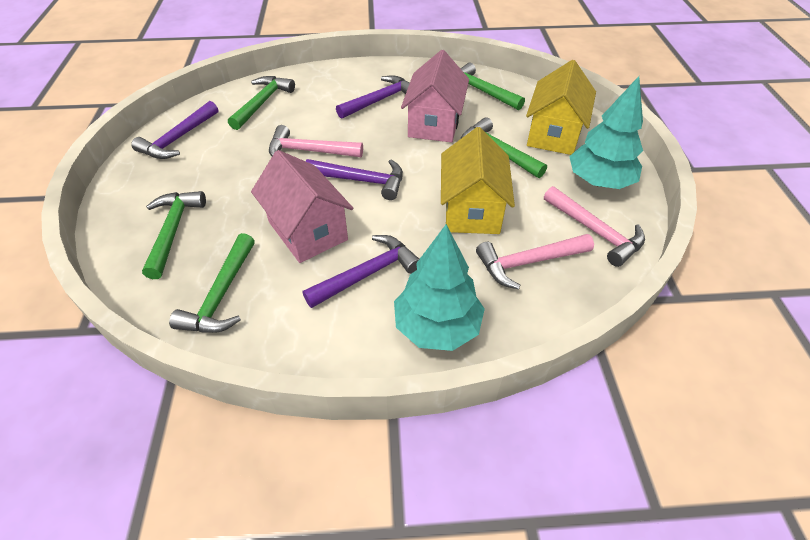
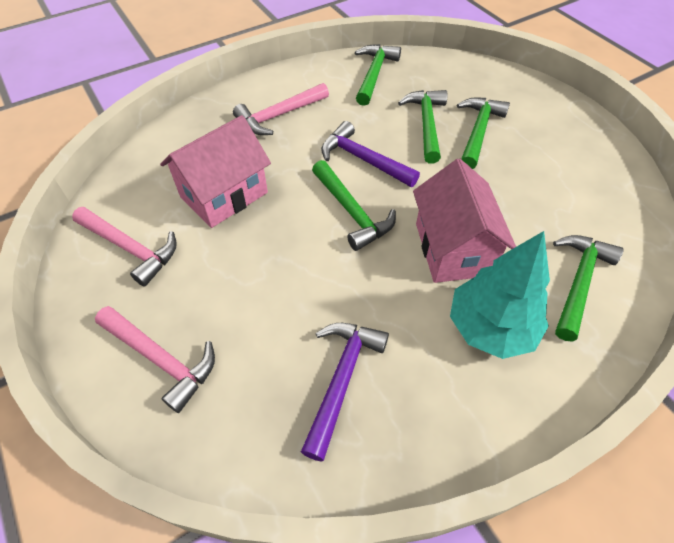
purple hammer: 4 -> 2
turquoise tree: 2 -> 1
yellow house: 2 -> 0

